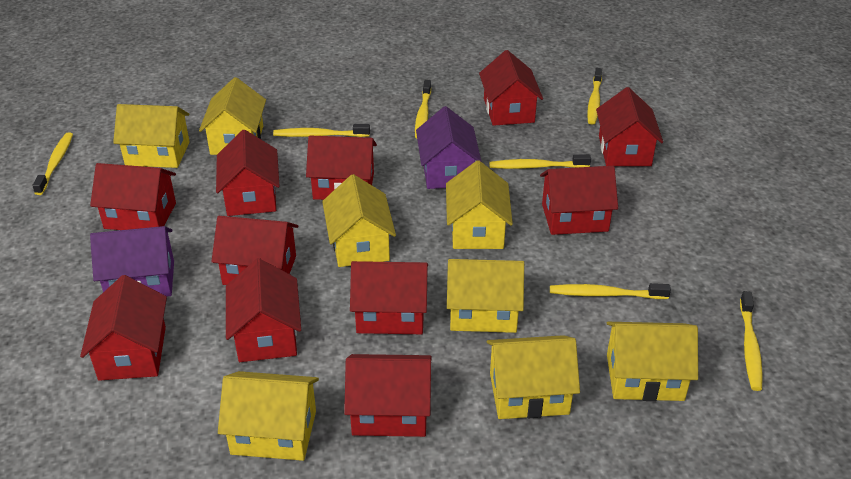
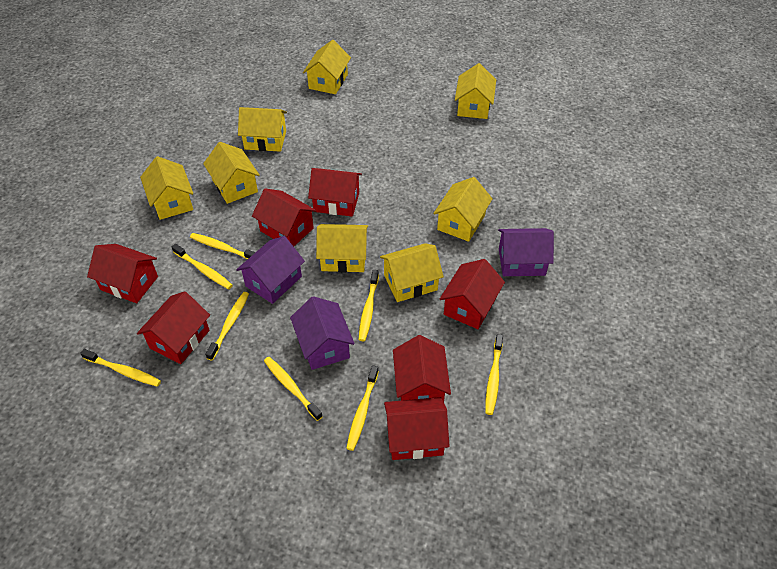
purple house: 2 -> 3
red house: 11 -> 7
yellow toothbrush: 7 -> 8

